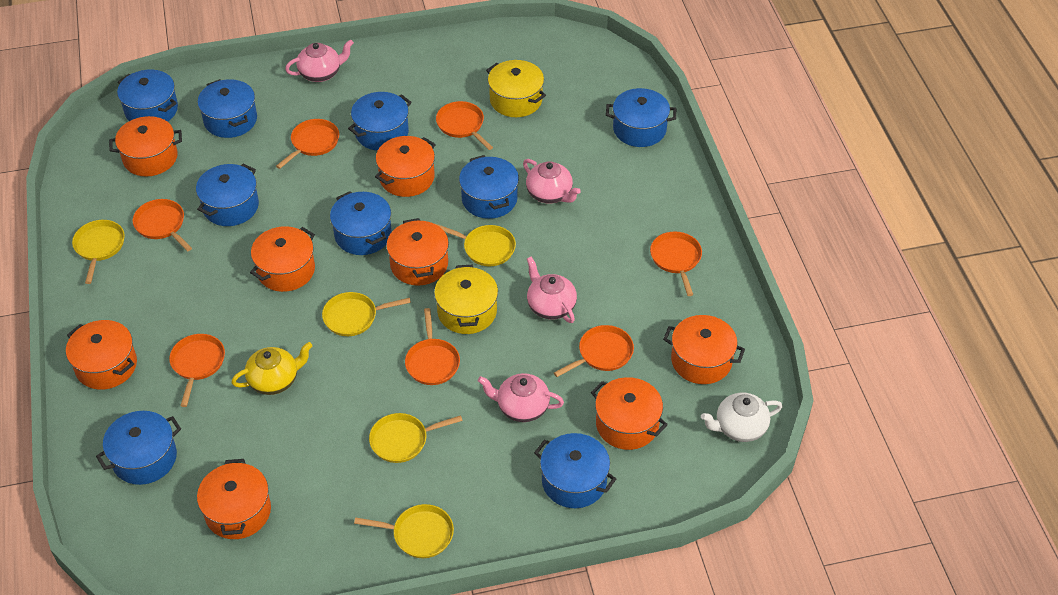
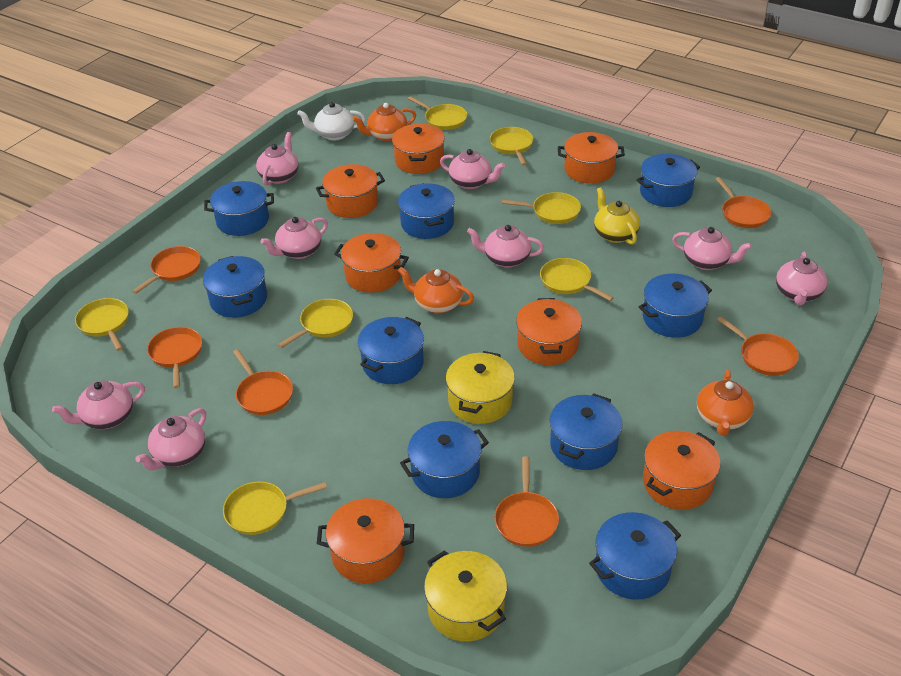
orange pan: 7 -> 6
orange pot: 8 -> 7
orange teapot: 0 -> 3
pink teapot: 4 -> 8
yellow pan: 5 -> 7

